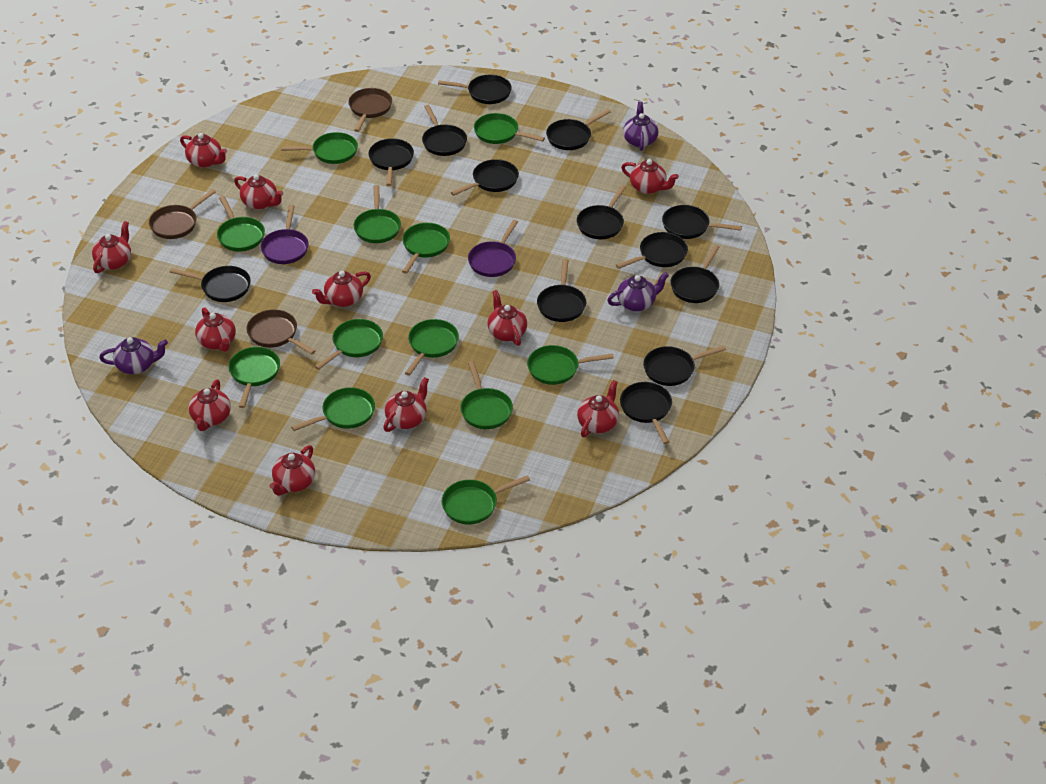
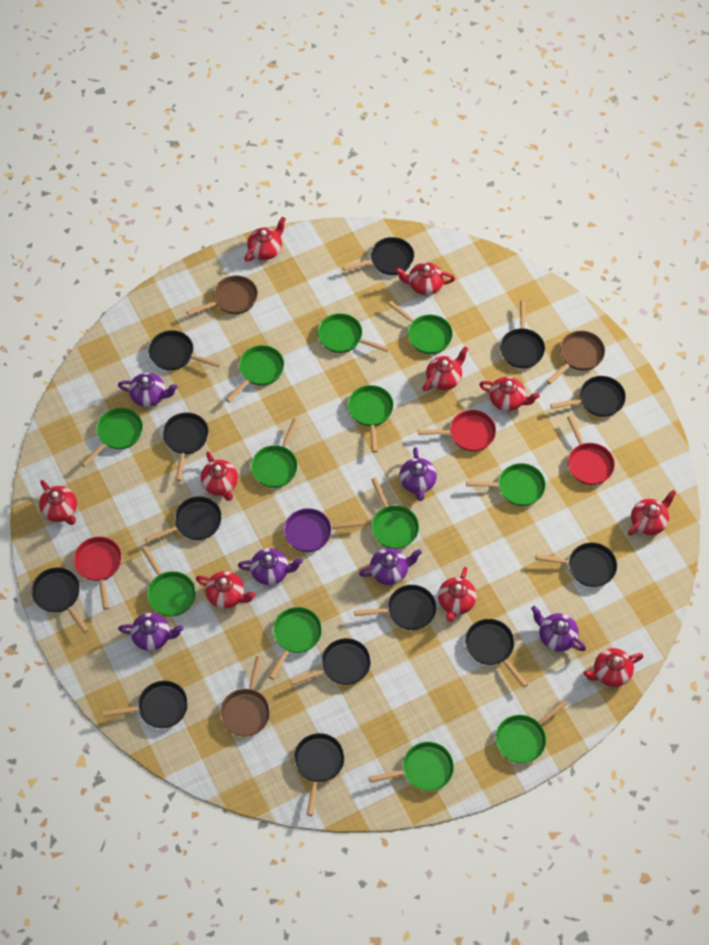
purple pan: 2 -> 1
purple teapot: 3 -> 6
red pan: 0 -> 3
red teapot: 11 -> 10

